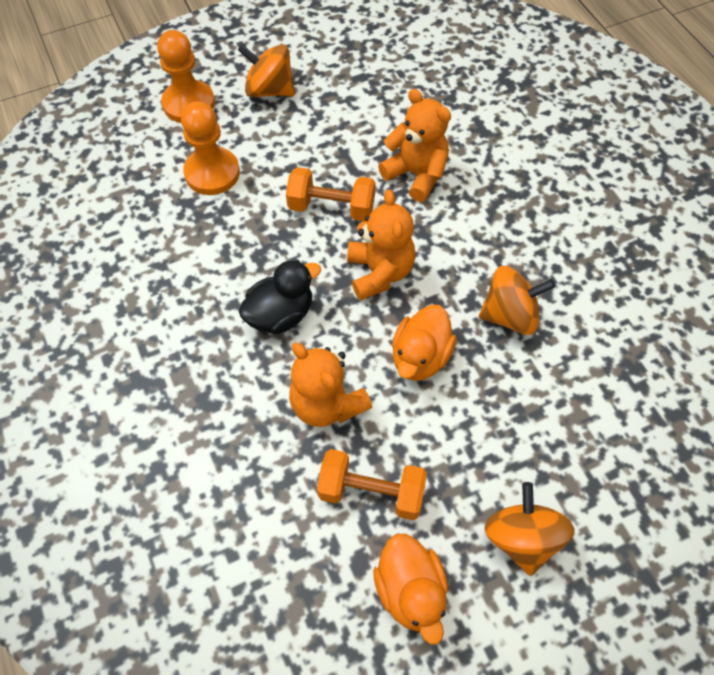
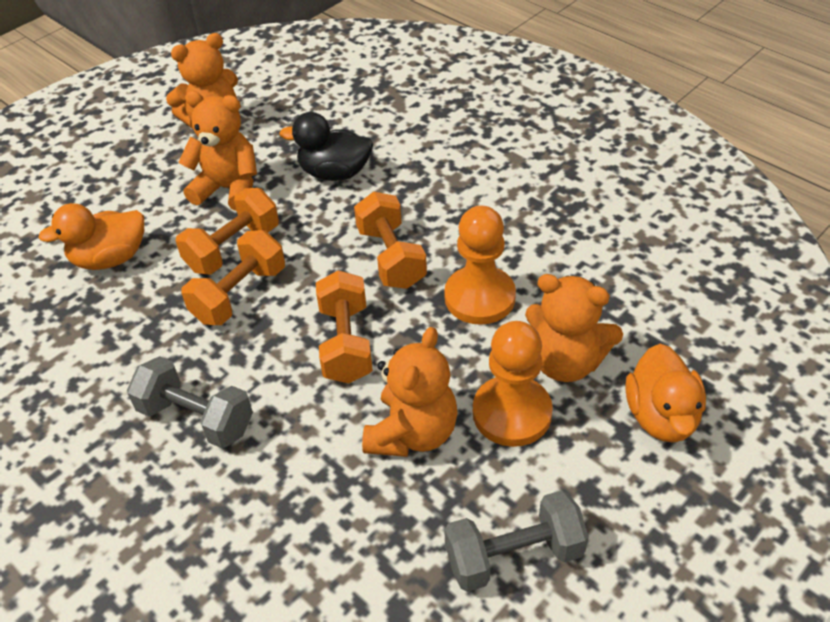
grey dumbbell: 0 -> 2
orange dumbbell: 2 -> 4
orange spinning top: 3 -> 0
orange teddy bear: 3 -> 4

